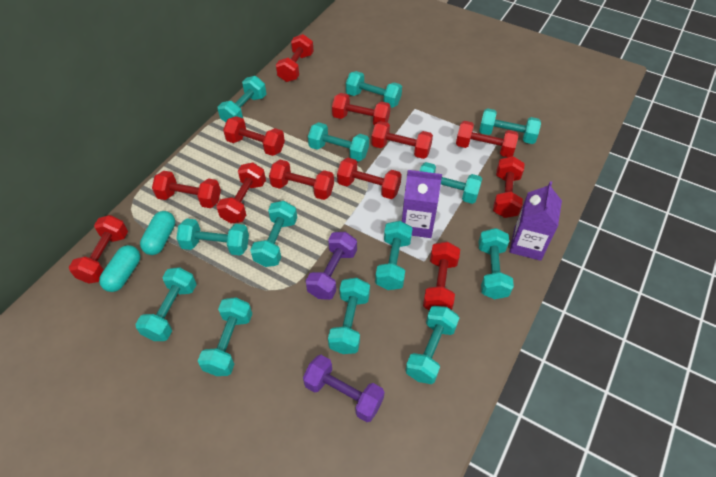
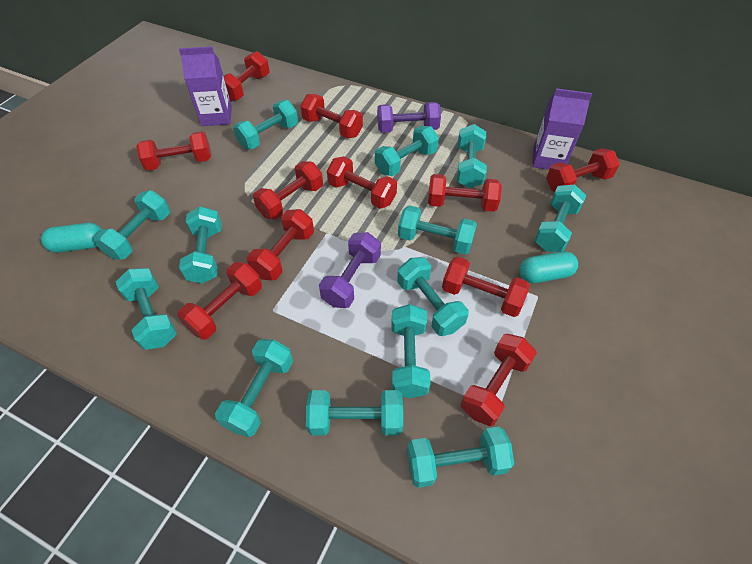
red dumbbell: 12 -> 11

